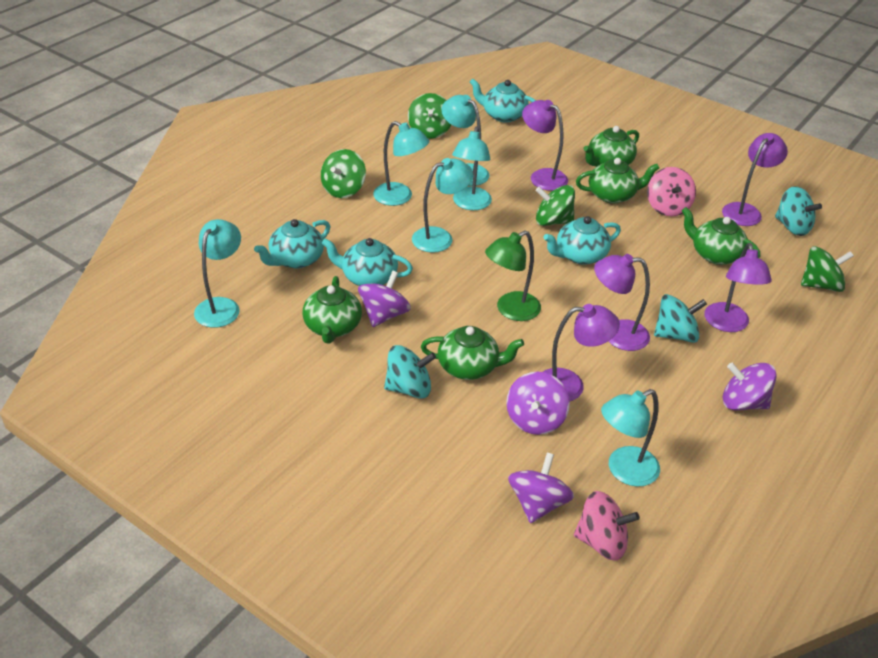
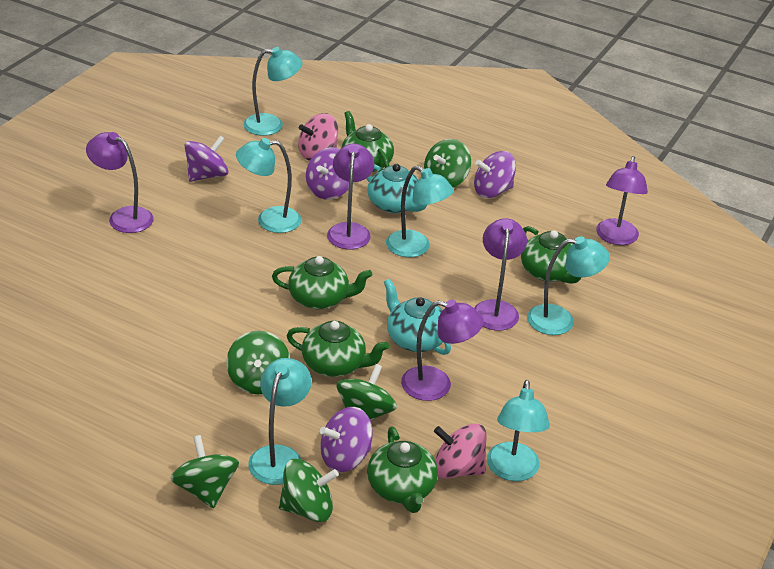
green lamp: 1 -> 0
green spinning top: 4 -> 5
turquoise spinning top: 3 -> 0
turquoise teapot: 4 -> 2

